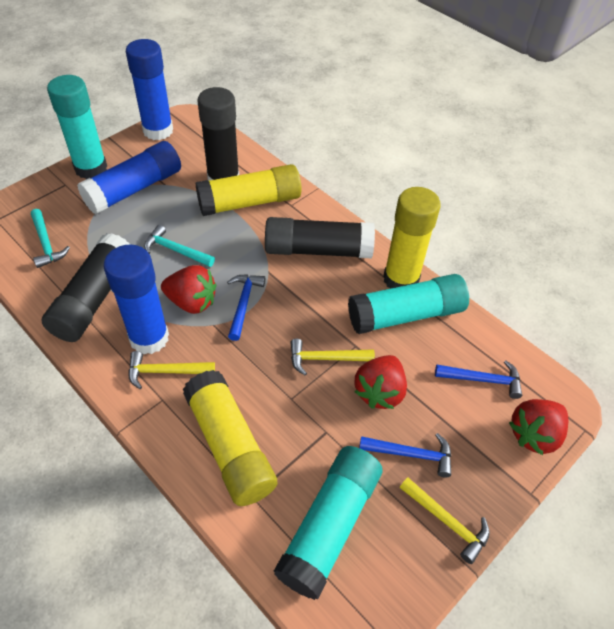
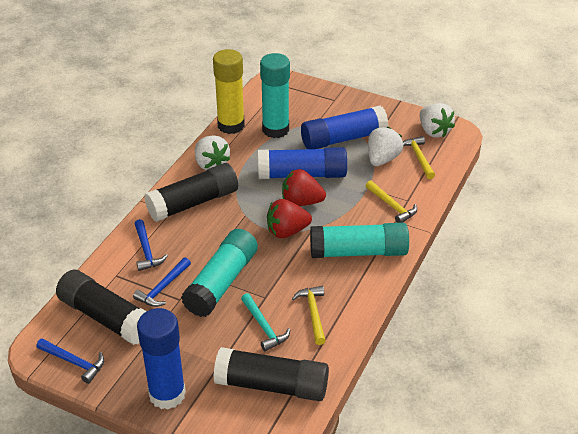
red strawberry: 3 -> 2
turquoise hammer: 2 -> 1
white strawberry: 0 -> 3
yellow glue stick: 3 -> 1

